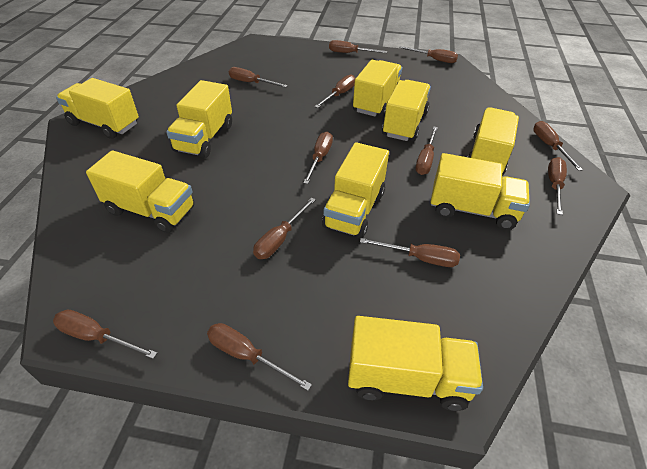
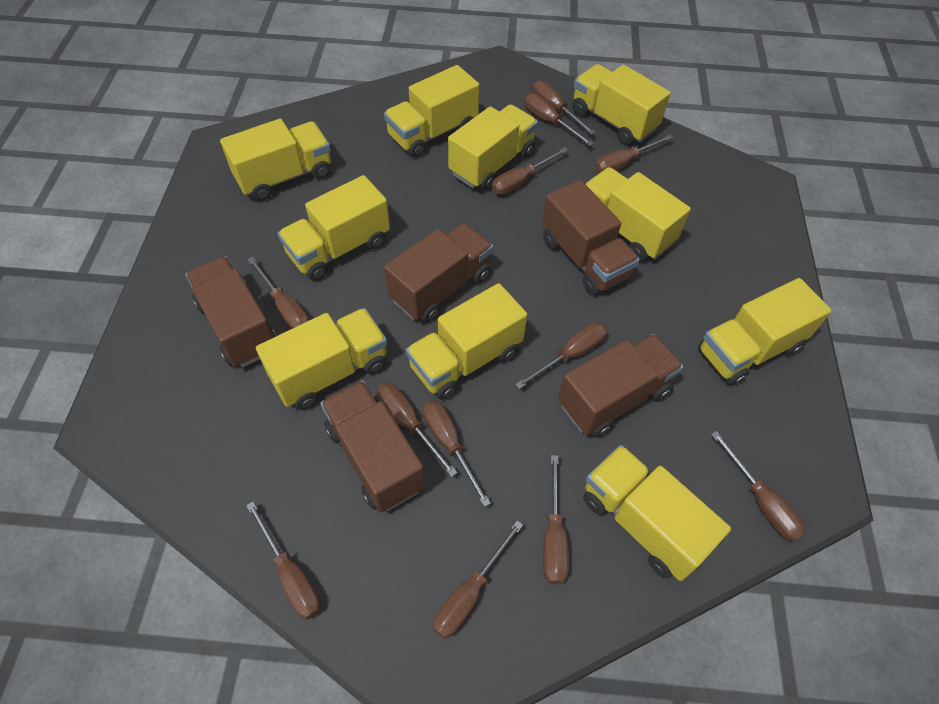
brown truck: 0 -> 5
yellow truck: 9 -> 10

